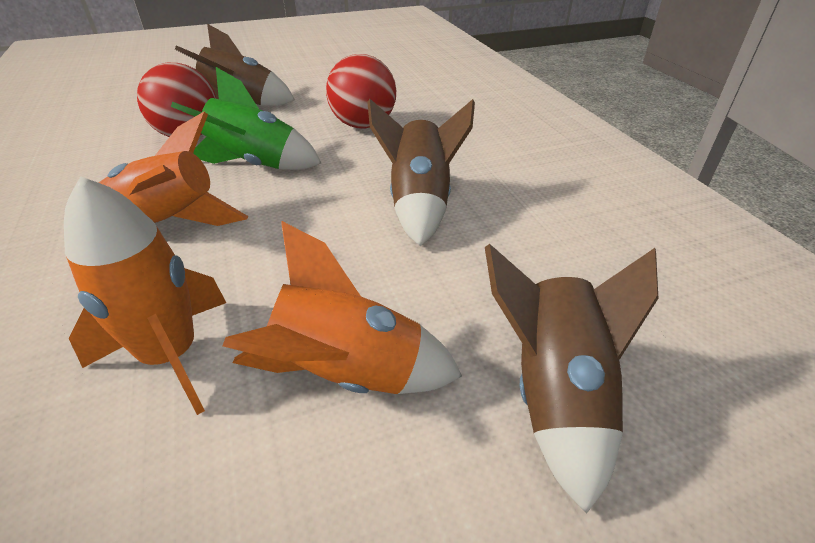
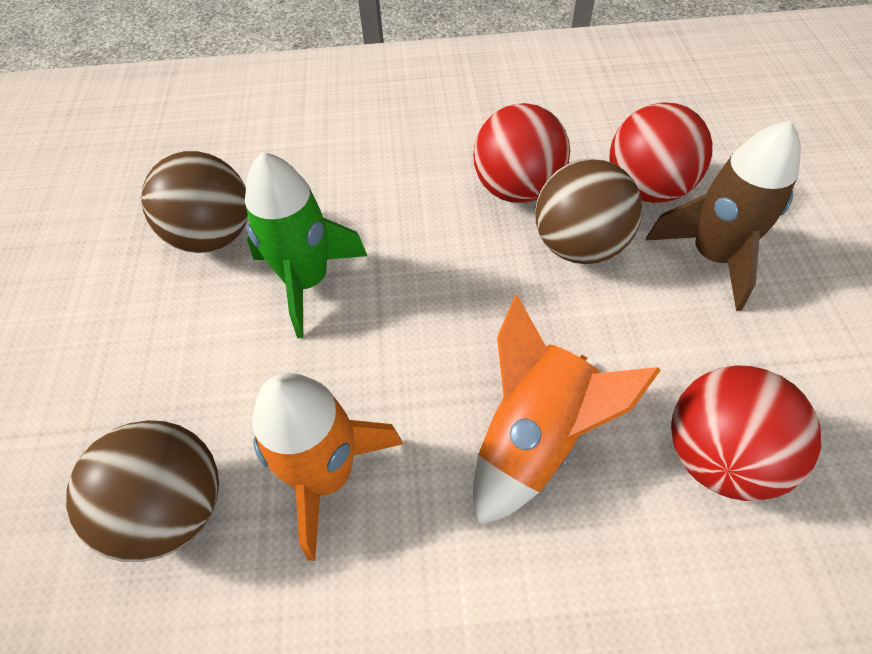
brown ball: 0 -> 3
brown rocket: 3 -> 1
orange rocket: 3 -> 2
red ball: 2 -> 3

